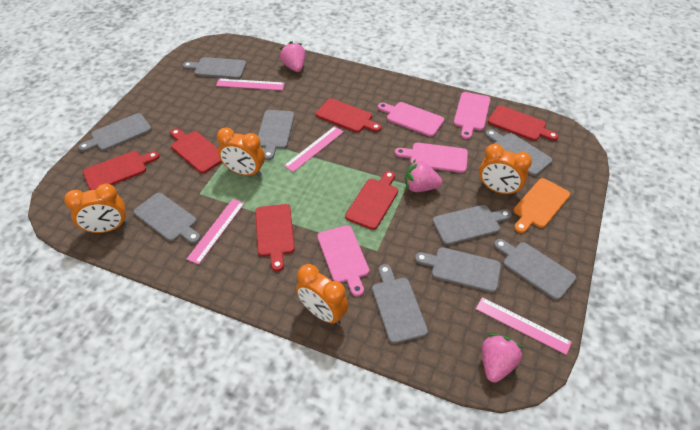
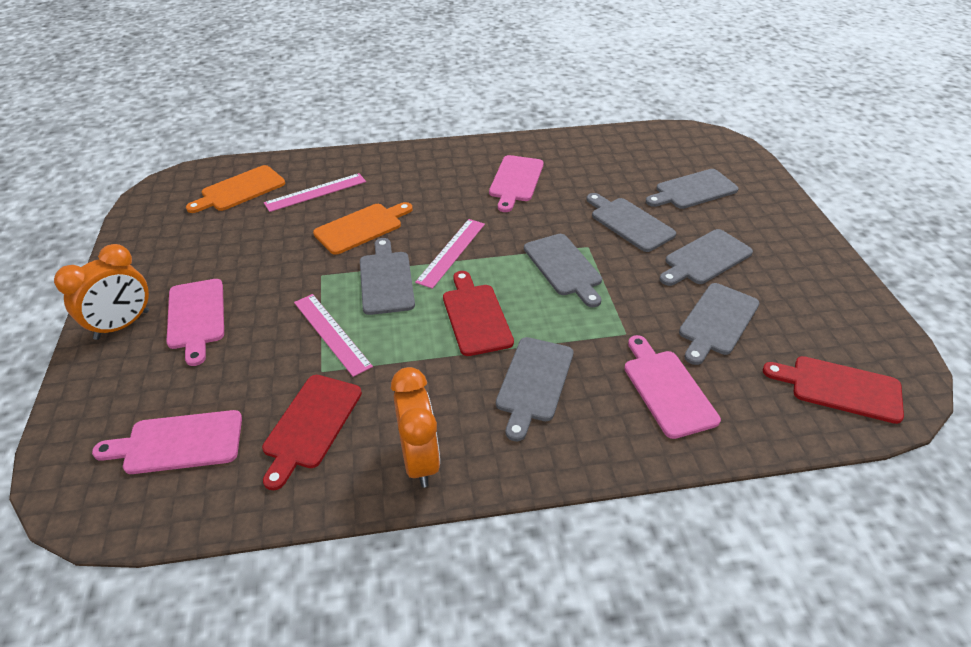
grey cutting board: 9 -> 7
orange clock: 4 -> 2
orange cutting board: 1 -> 2
pink ruler: 4 -> 3
pink strawberry: 3 -> 0
red cutting board: 6 -> 3

